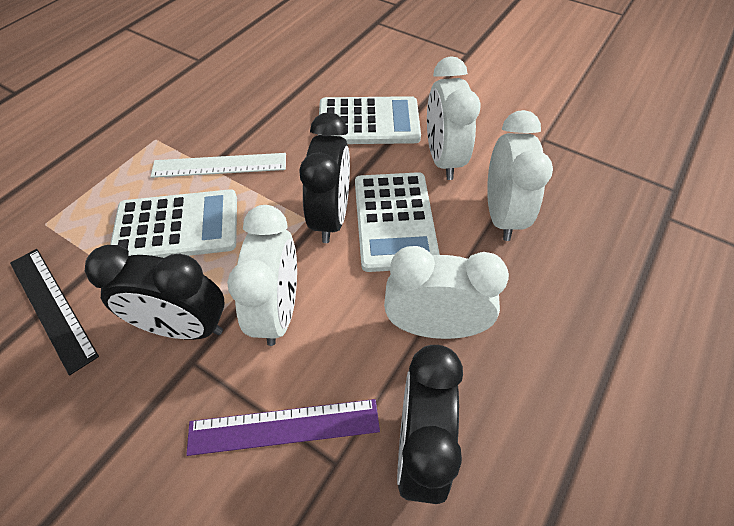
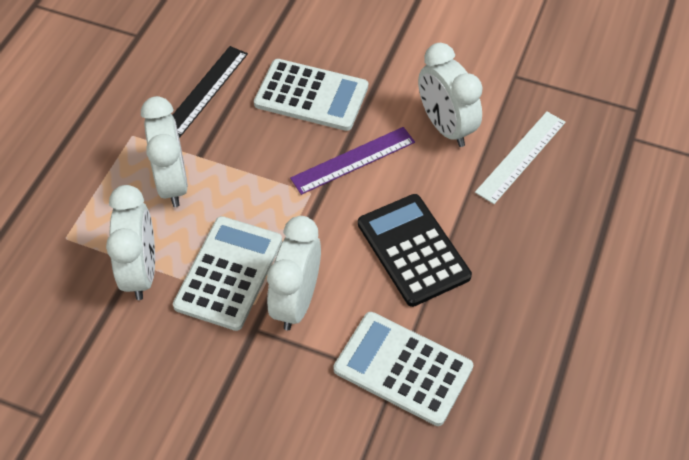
black calculator: 0 -> 1
black clock: 3 -> 0

